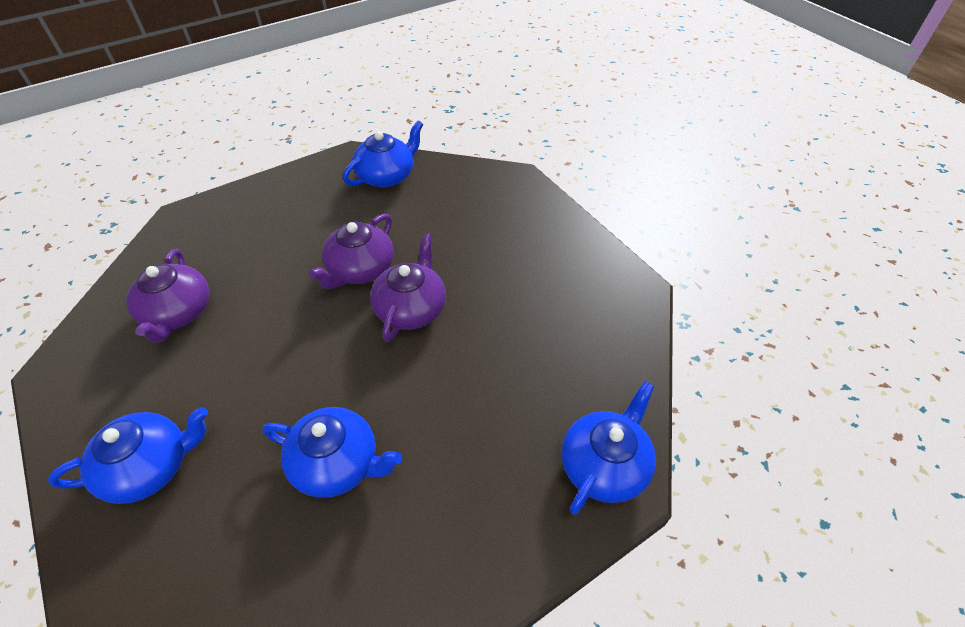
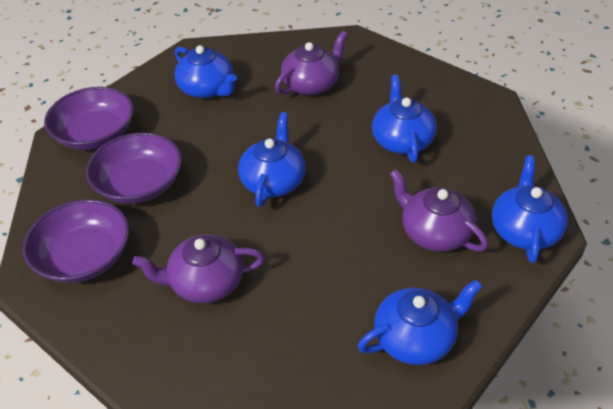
blue teapot: 4 -> 5
purple bowl: 0 -> 3

